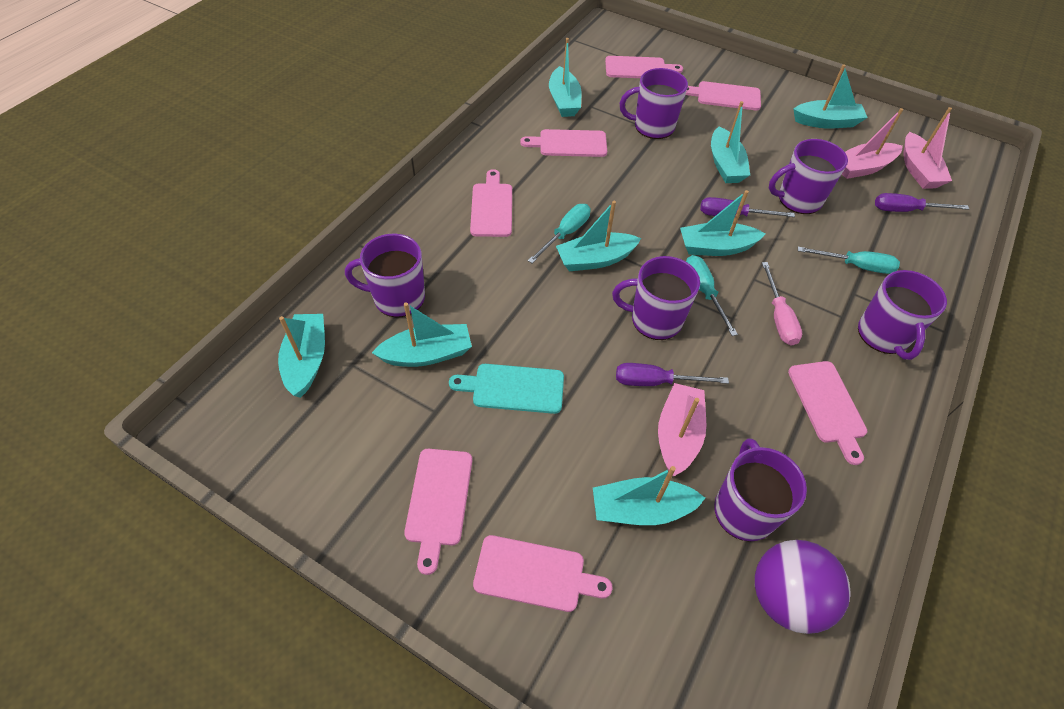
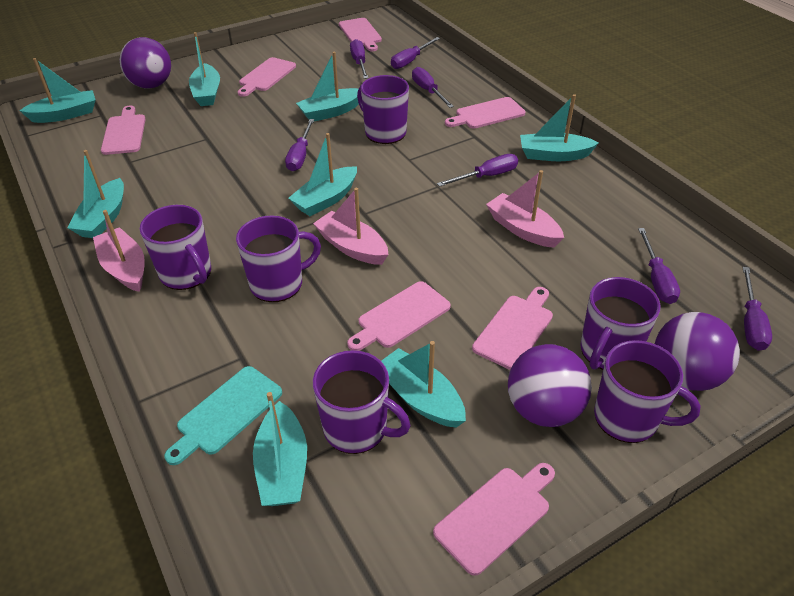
pink screwdriver: 1 -> 0
purple ball: 1 -> 3
purple screwdriver: 3 -> 7
turquoise screwdriver: 3 -> 0

